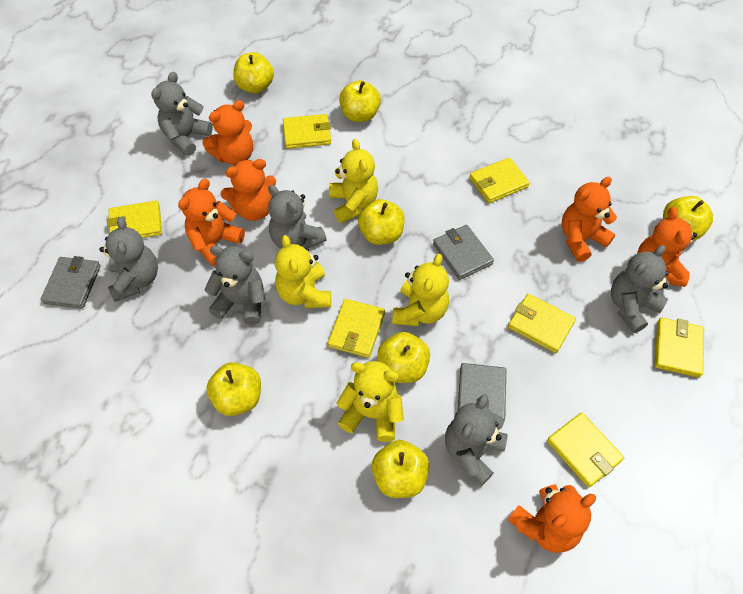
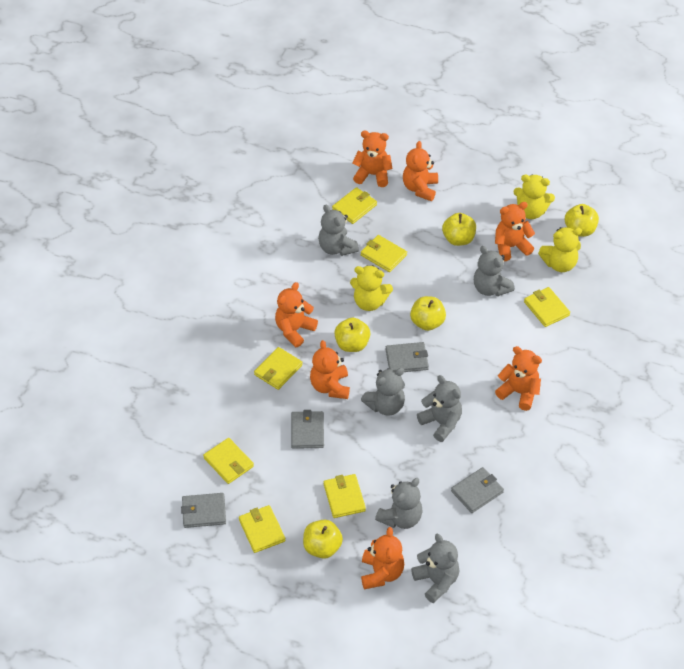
grey wallet: 3 -> 4
orange teddy bear: 6 -> 7
yellow apple: 7 -> 5
yellow teddy bear: 4 -> 3

